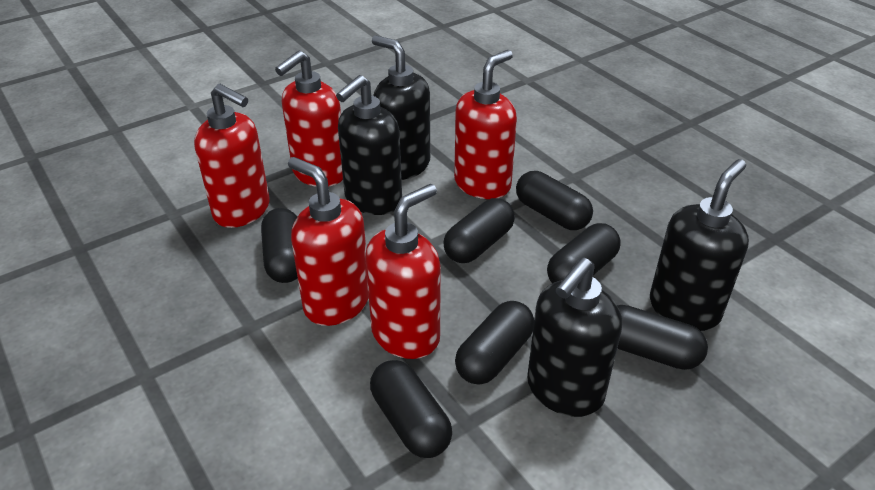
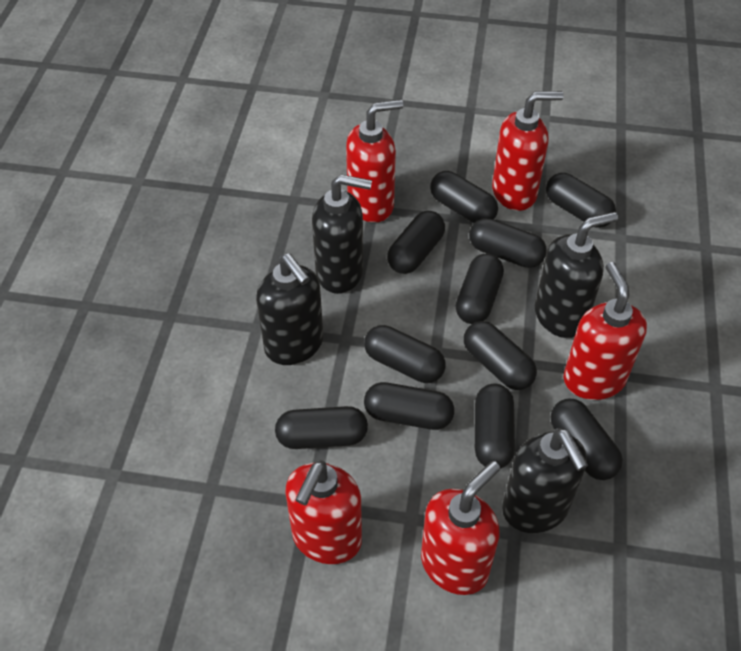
black capsule: 7 -> 11

